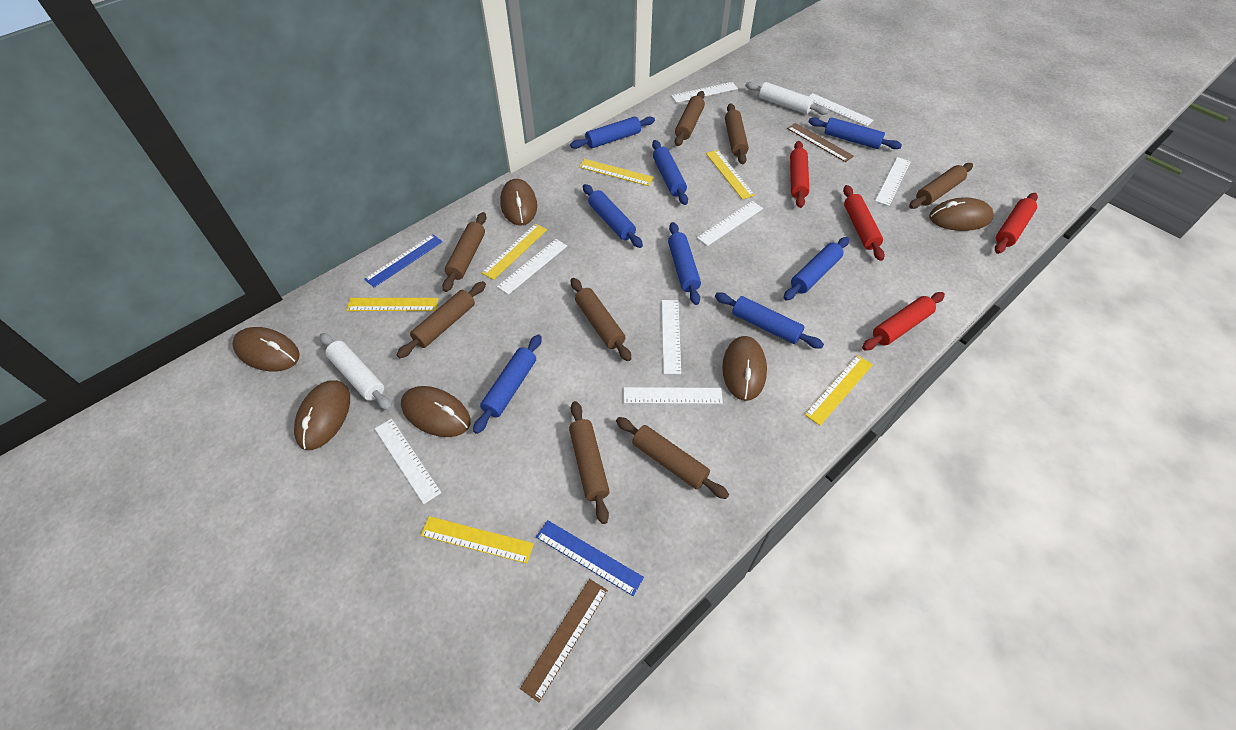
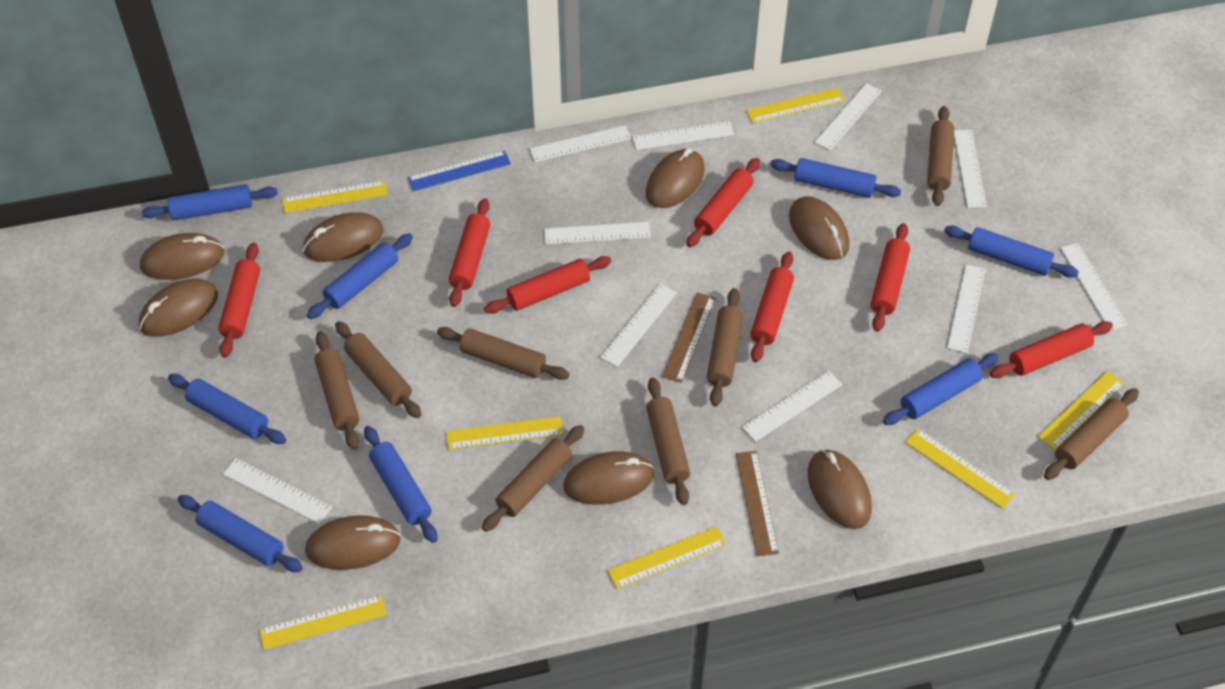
blue ruler: 2 -> 1
brown mouse: 6 -> 8
red rolling pin: 4 -> 7
white rolling pin: 2 -> 0
white ruler: 8 -> 10
yellow ruler: 6 -> 7

